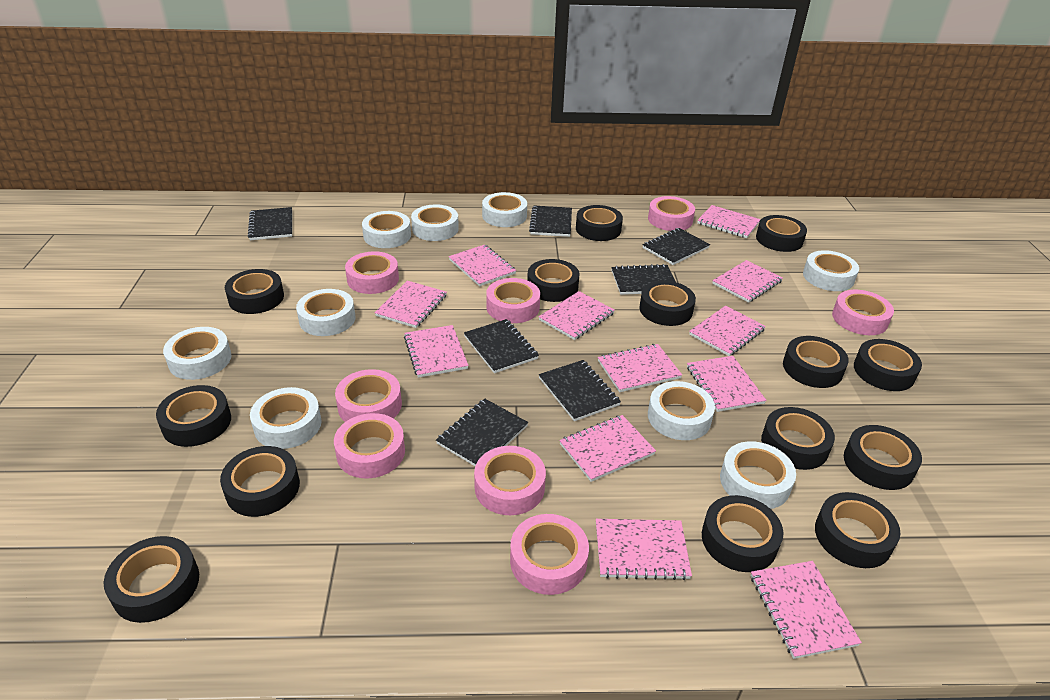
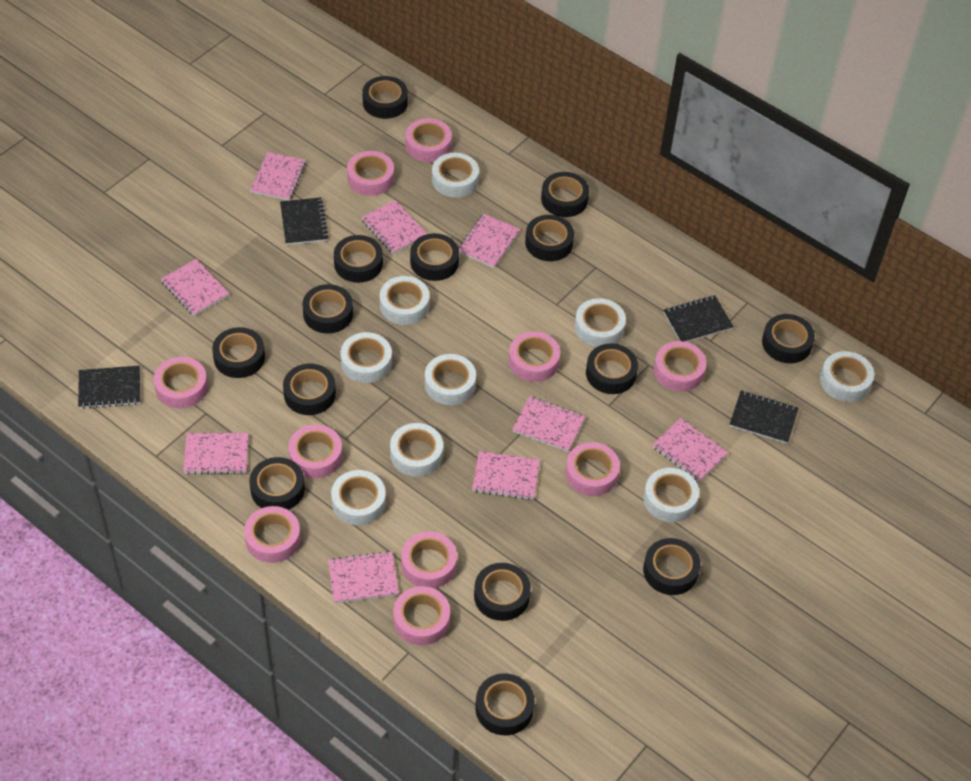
black notebook: 7 -> 4
pink notebook: 12 -> 9
pink tape: 8 -> 10

